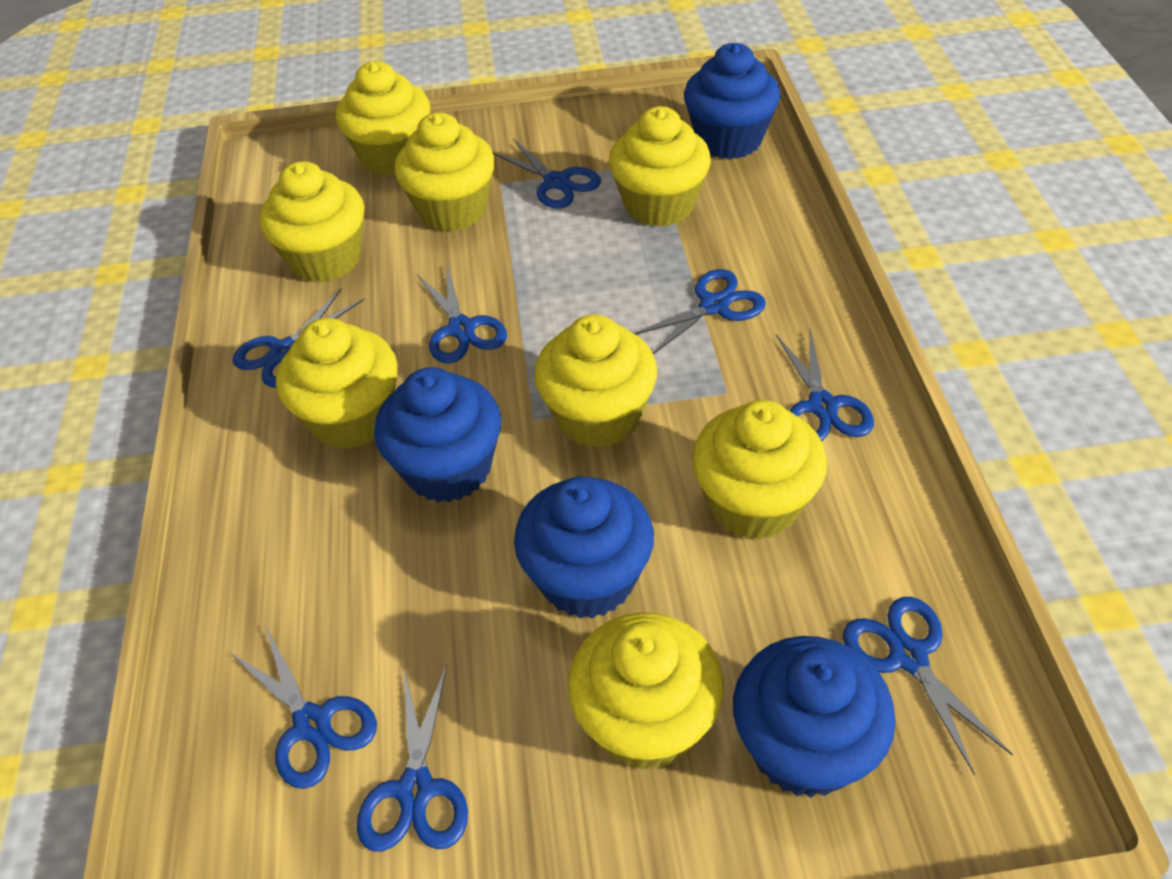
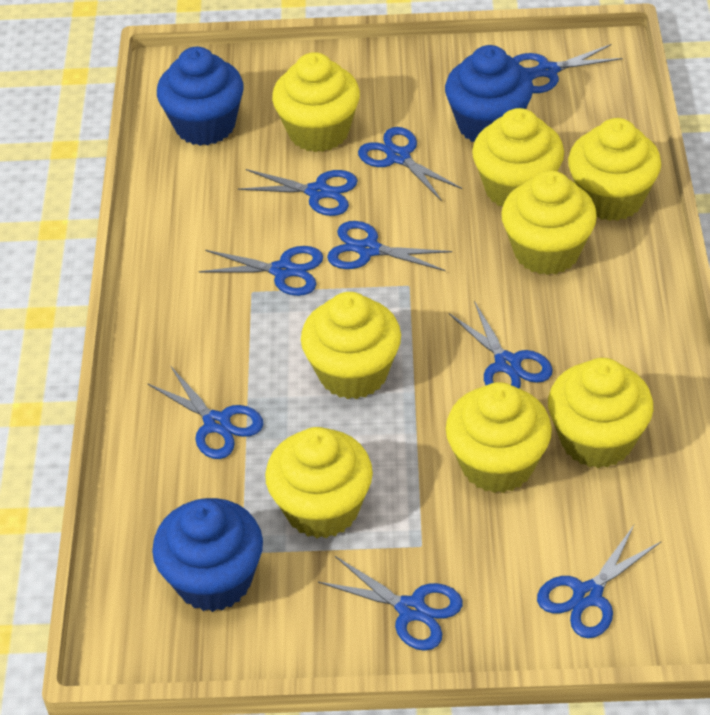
blue cupcake: 4 -> 3
blue scissors: 8 -> 9

